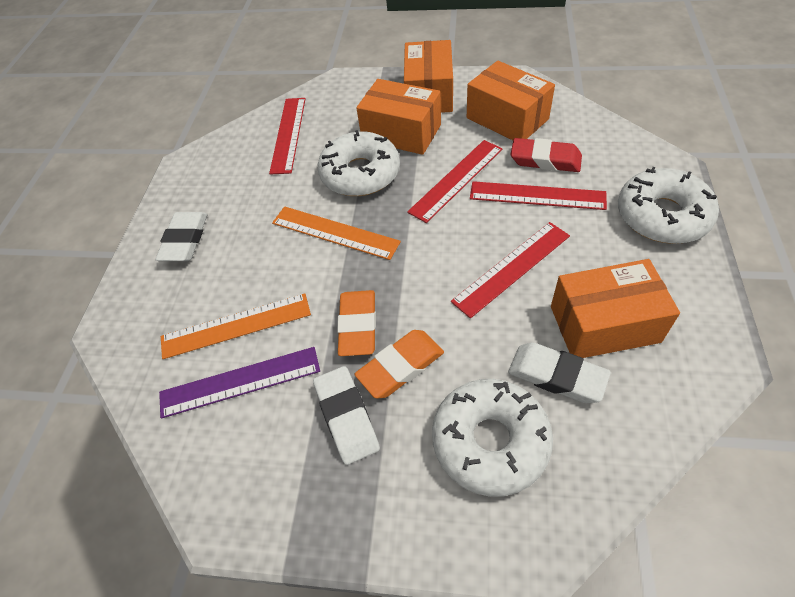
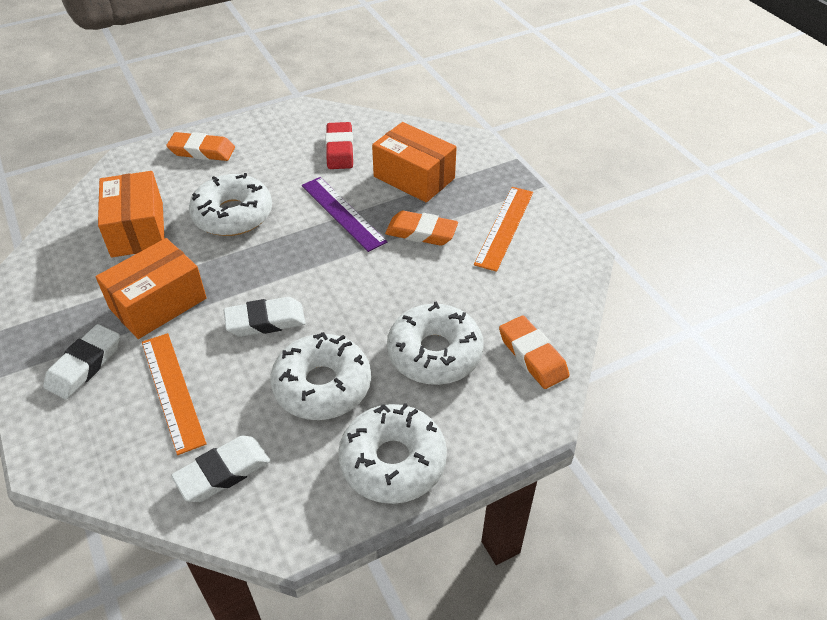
orange box: 4 -> 3
orange eraser: 2 -> 3
red ruler: 4 -> 0
white donut: 3 -> 4

